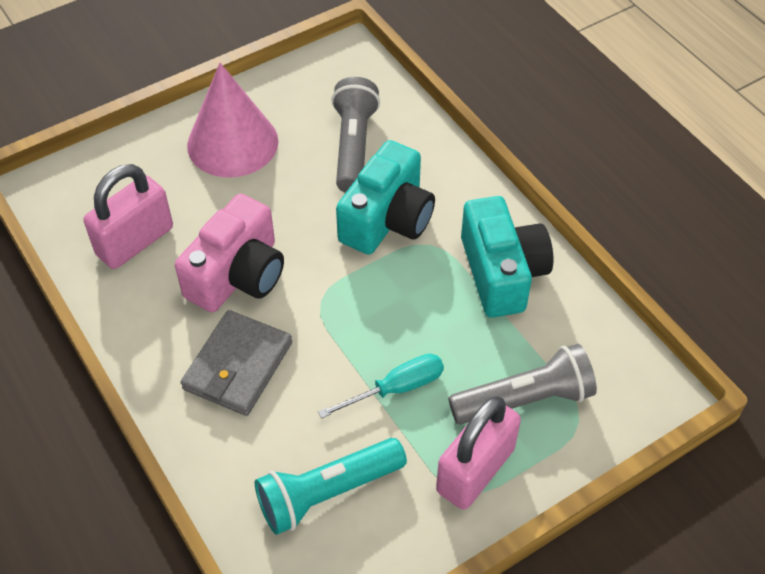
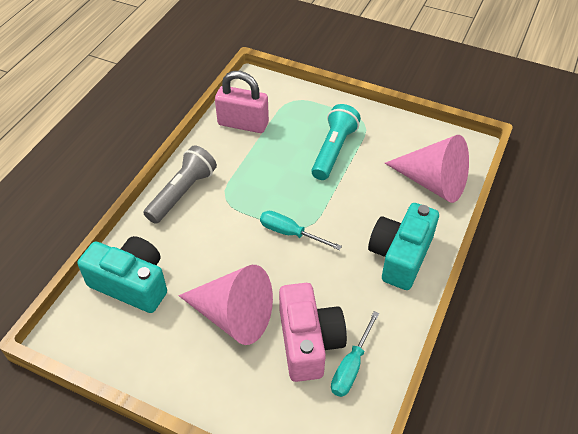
grey flashlight: 2 -> 1
grey wallet: 1 -> 0
pink cone: 1 -> 2
pink padlock: 2 -> 1
turquoise screwdriver: 1 -> 2

